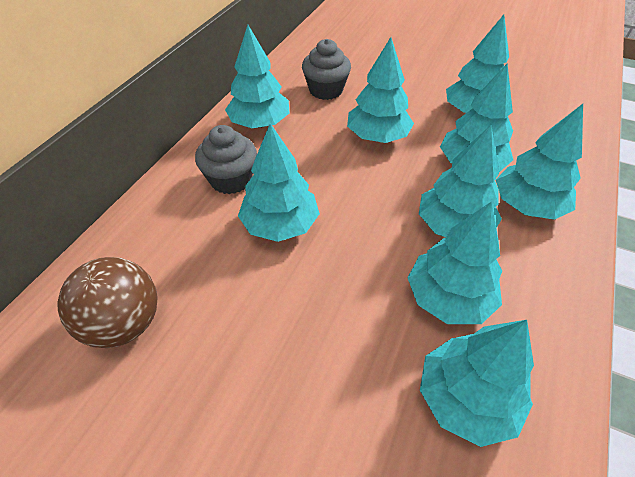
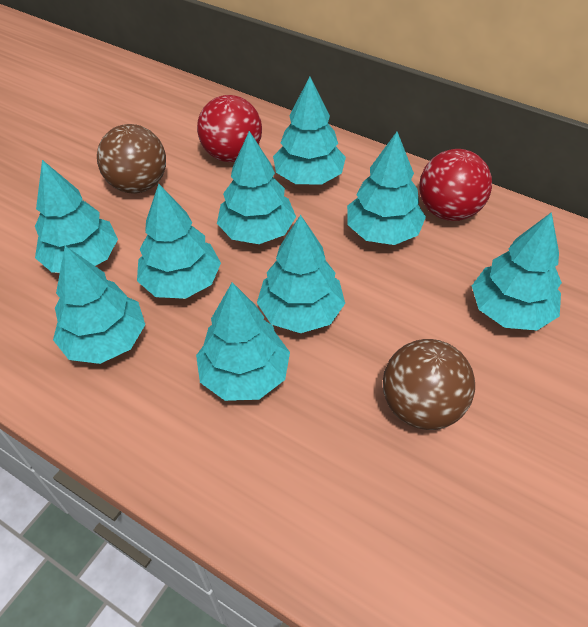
brown ball: 1 -> 2
grey cupcake: 2 -> 0
red ball: 0 -> 2

